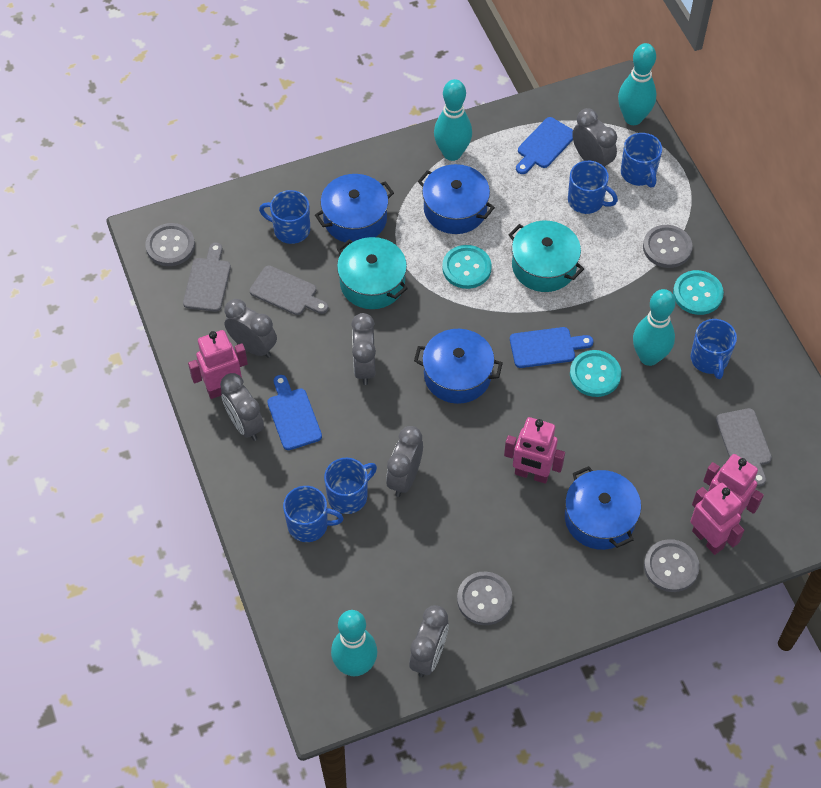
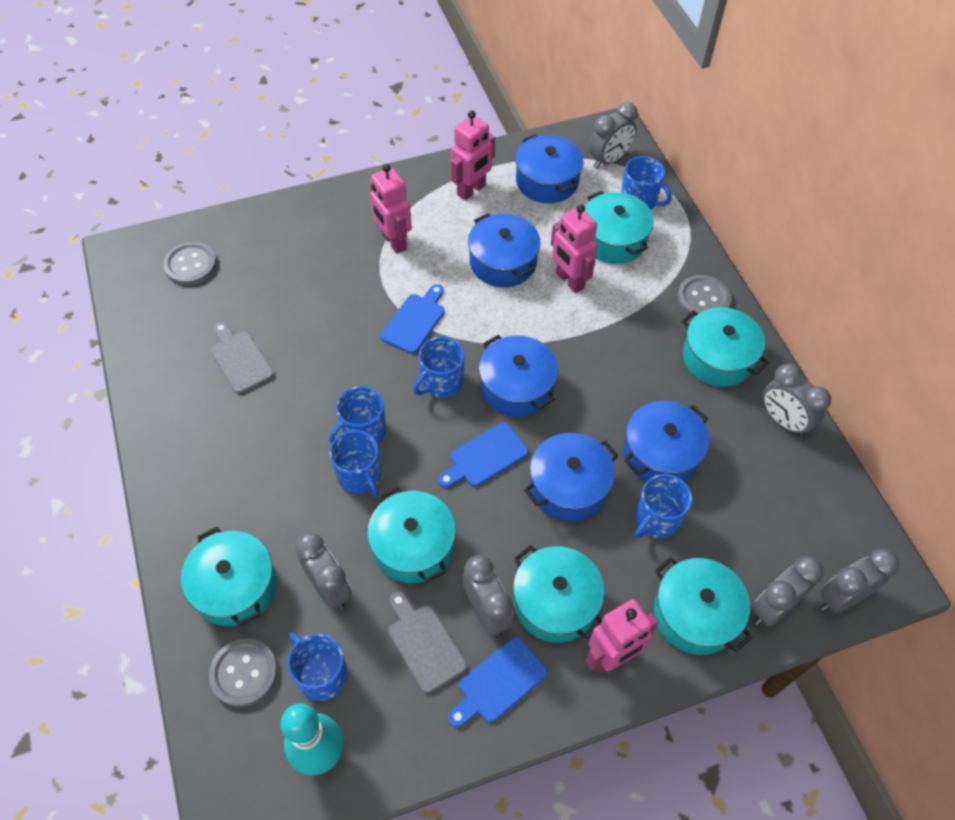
blue pot: 4 -> 5
grey button: 4 -> 3
grey cutting board: 3 -> 2
turquoise bowling pin: 4 -> 1
turquoise button: 3 -> 0
turquoise pot: 2 -> 6

